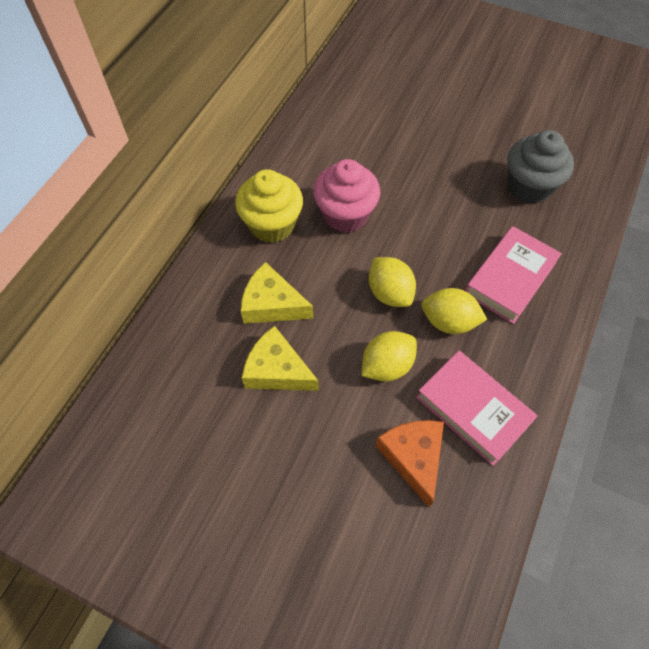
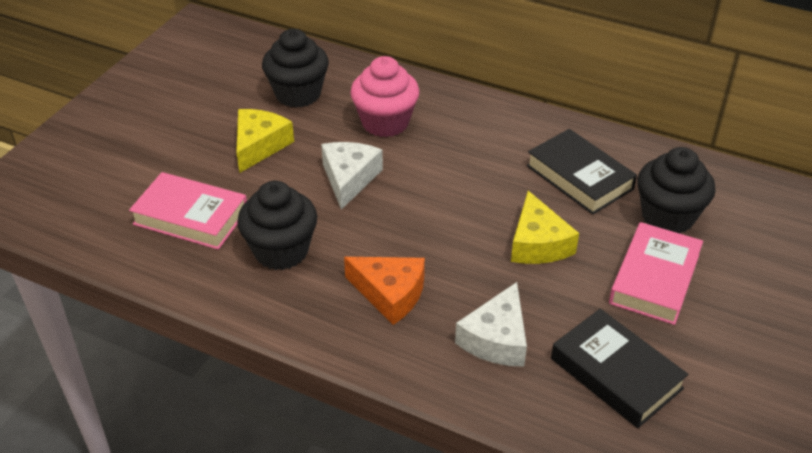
black book: 0 -> 2
black cupcake: 0 -> 3
grey cupcake: 1 -> 0
white cheese: 0 -> 2
yellow cupcake: 1 -> 0
yellow lemon: 3 -> 0

